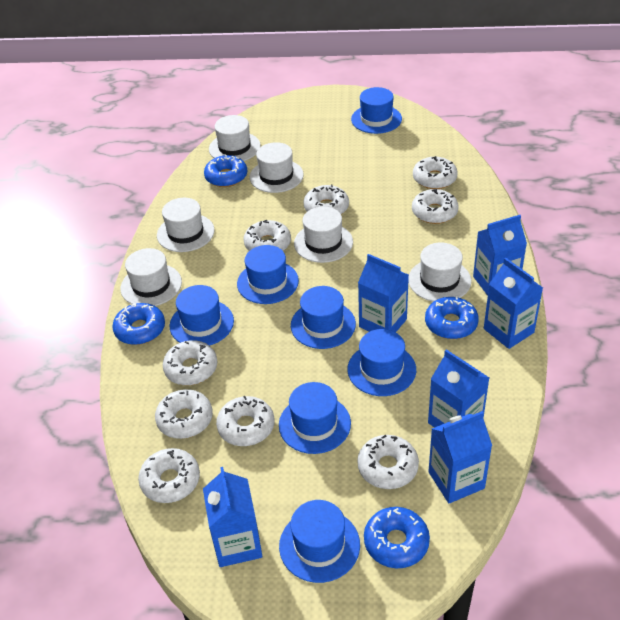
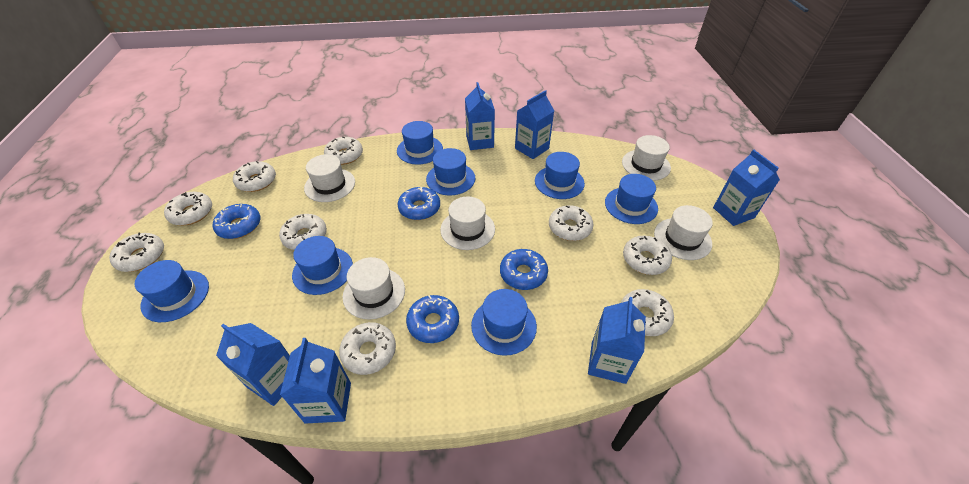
white hat: 6 -> 5

